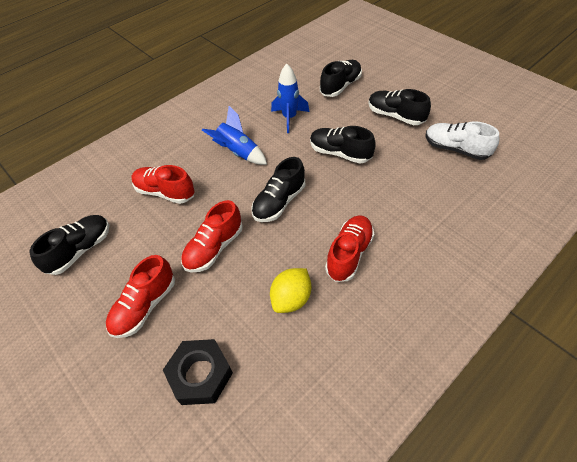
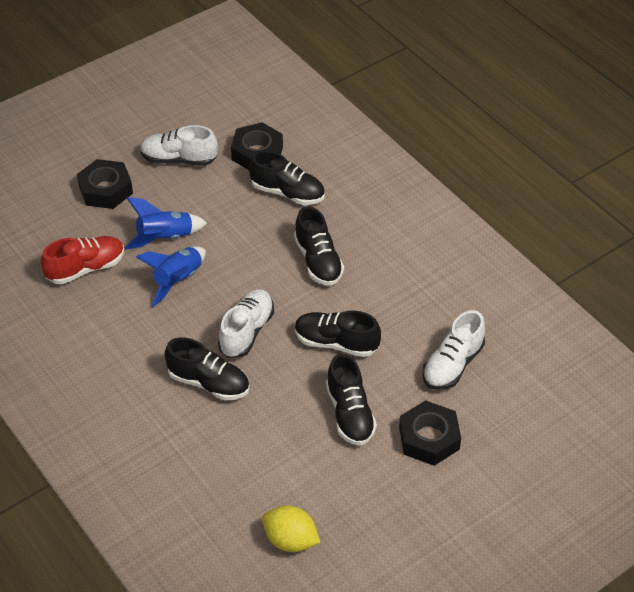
black nut: 1 -> 3
red shoe: 4 -> 1
white shoe: 1 -> 3

